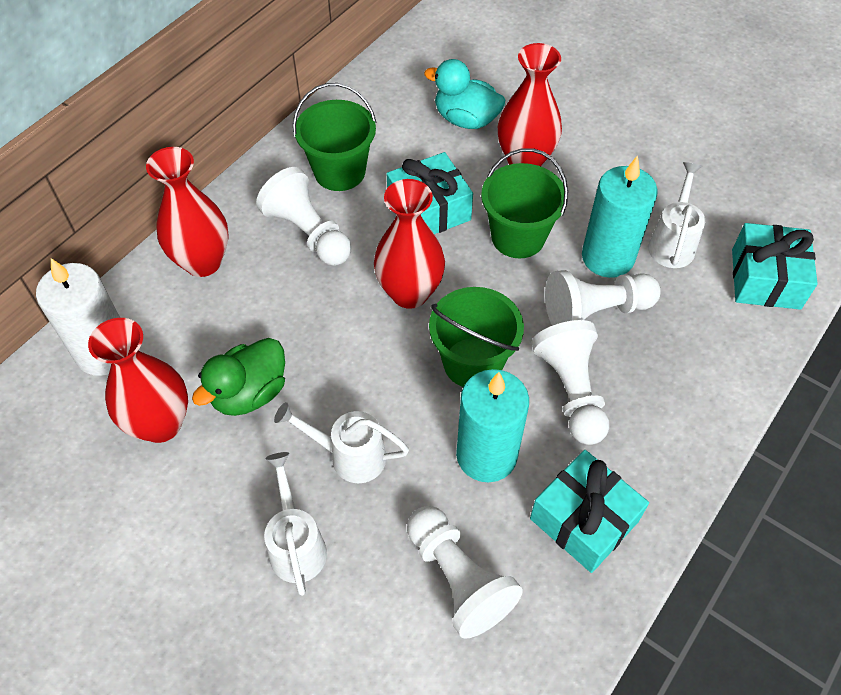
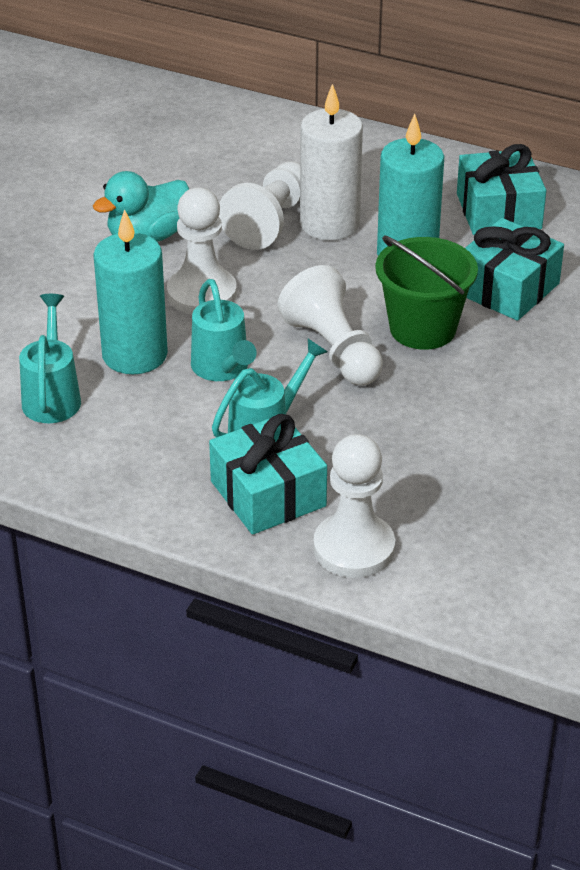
green bucket: 3 -> 1
green duck: 1 -> 0
red vase: 4 -> 0
turquoise watering can: 0 -> 3
white watering can: 3 -> 0

